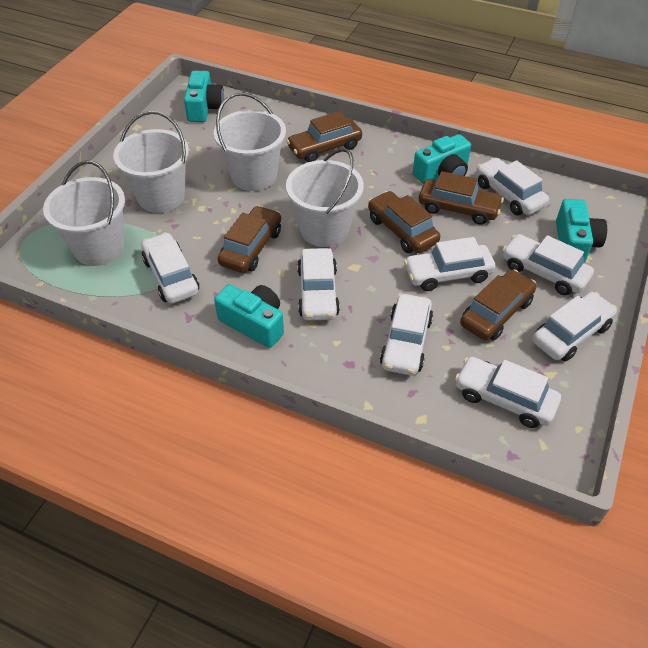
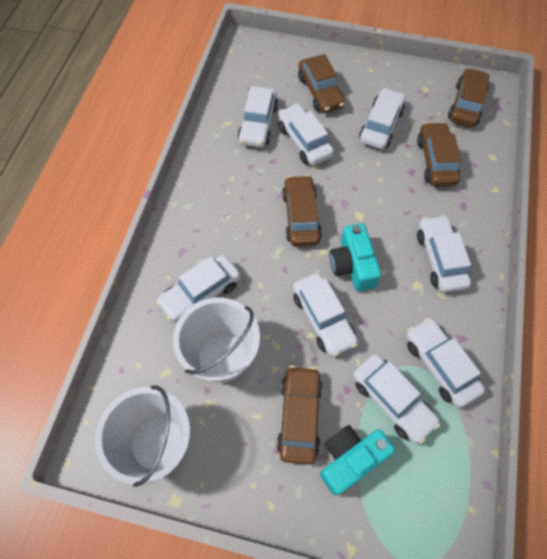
turquoise camera: 4 -> 2
white bucket: 4 -> 2

